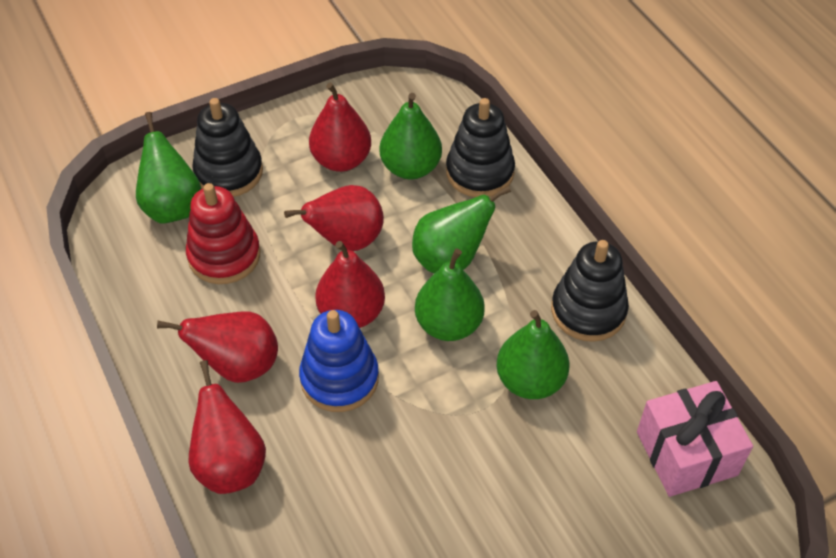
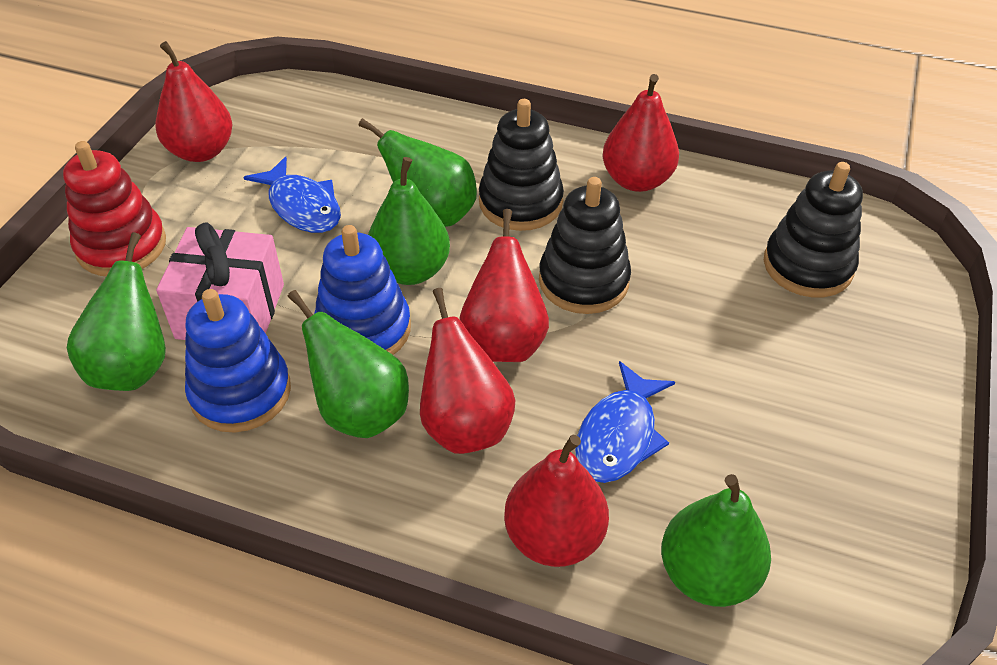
blue fish: 0 -> 2
blue stacking toy: 1 -> 2

